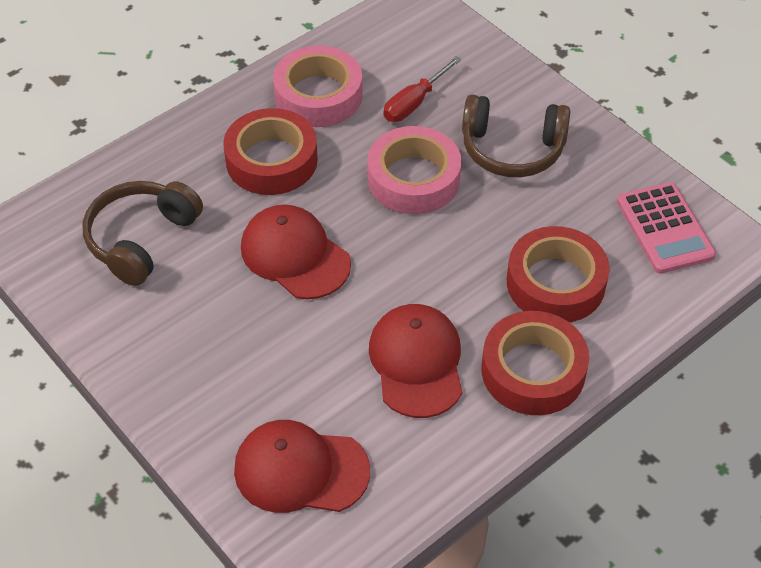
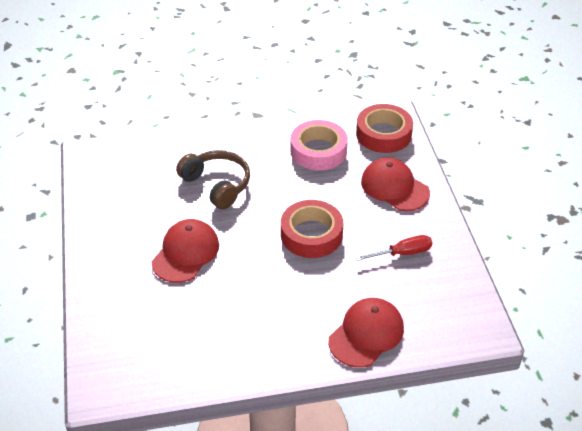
brown headphones: 2 -> 1
pink calculator: 1 -> 0
pink tape: 2 -> 1
red tape: 3 -> 2

